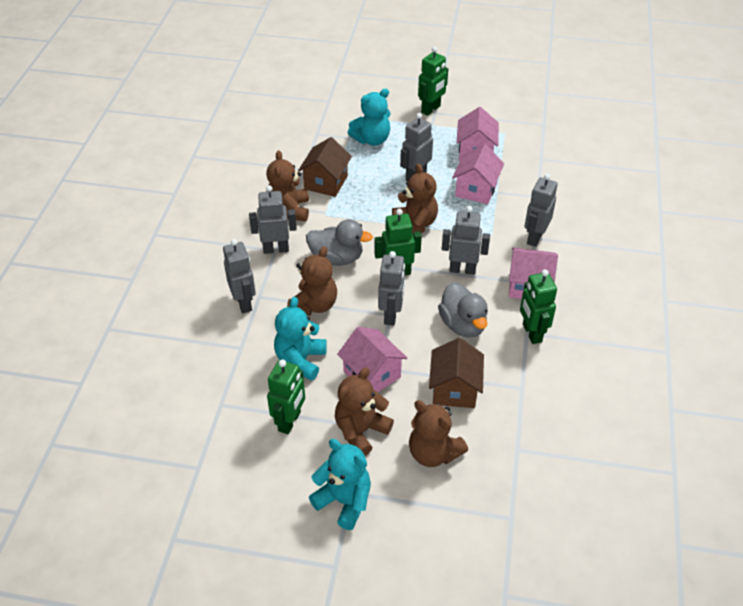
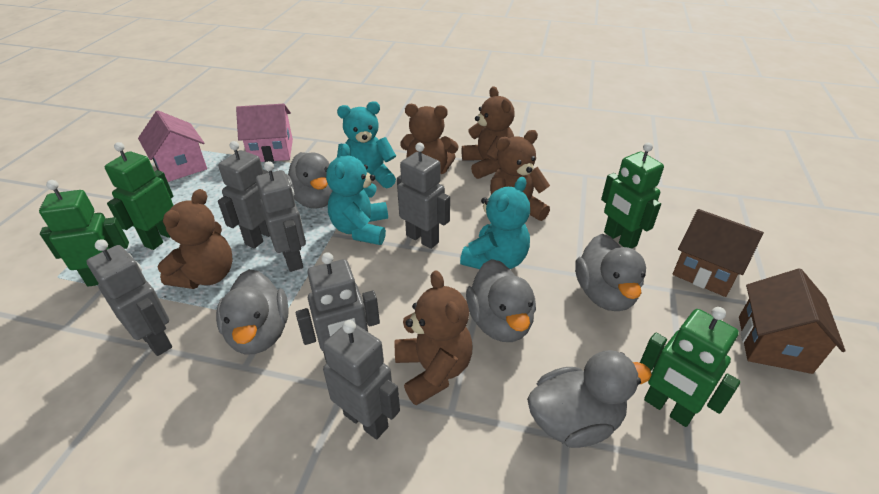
grey duck: 2 -> 5
pink house: 4 -> 2

